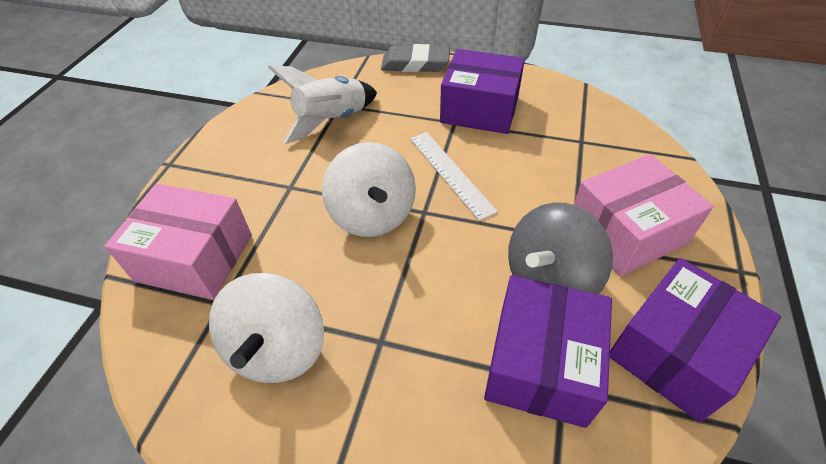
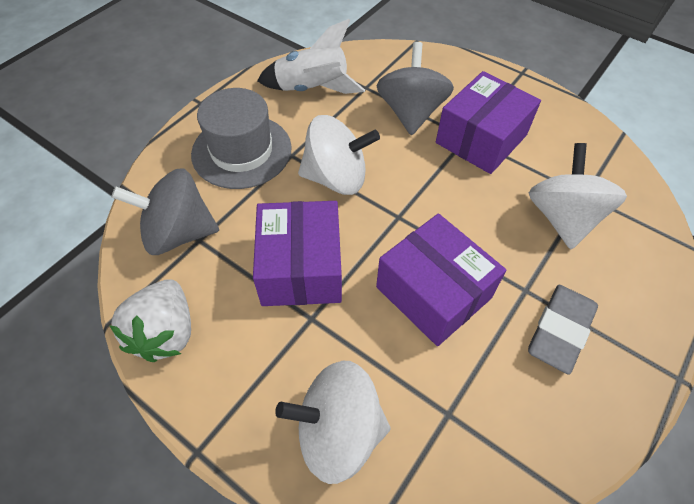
grey hat: 0 -> 1
grey spinning top: 1 -> 2
pink box: 2 -> 0
white ruler: 1 -> 0
white spinning top: 2 -> 3
white strawberry: 0 -> 1

